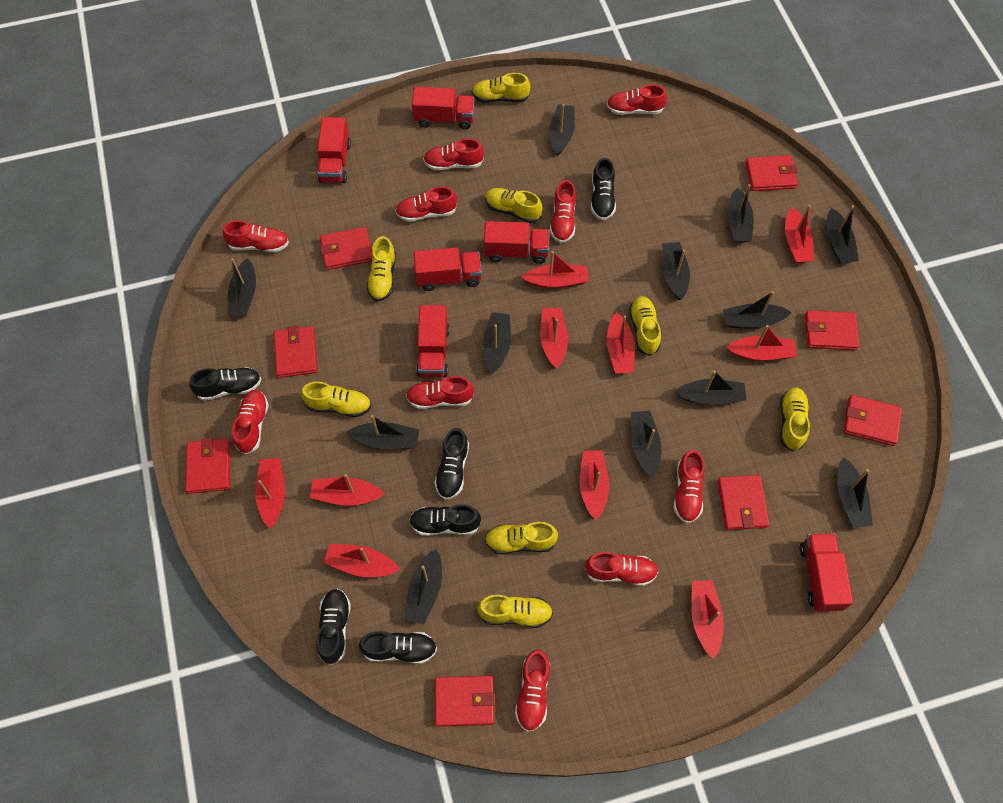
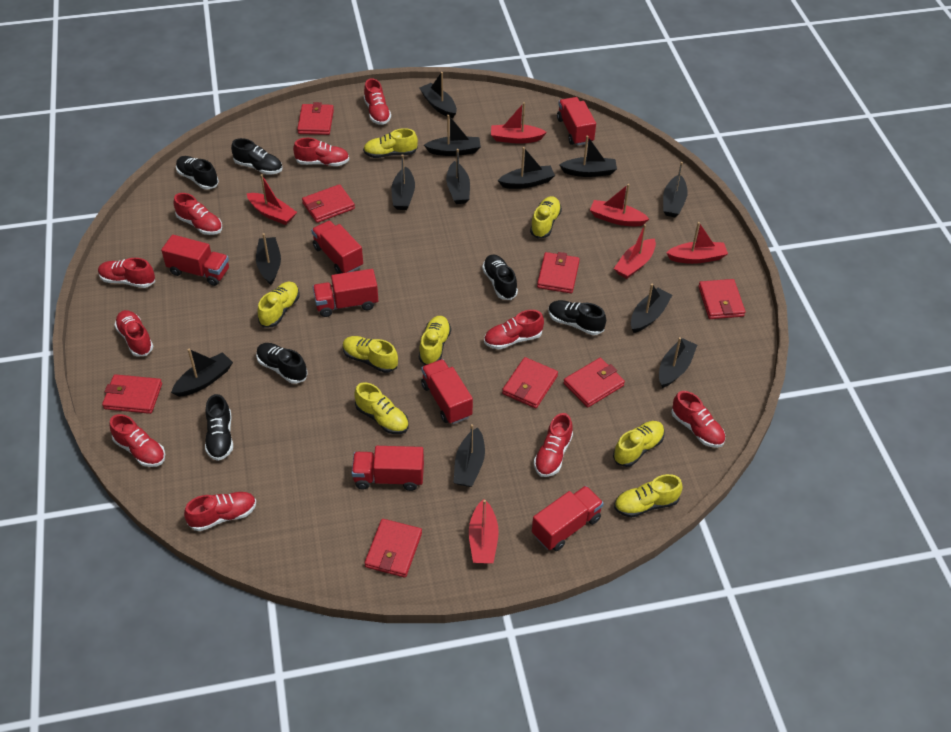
red boat: 10 -> 6
red truck: 6 -> 7

